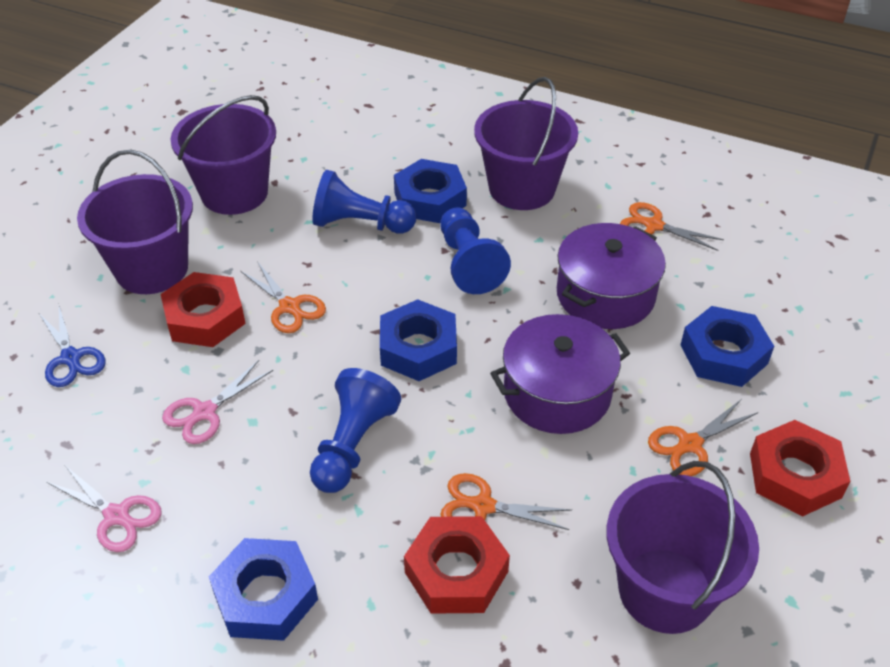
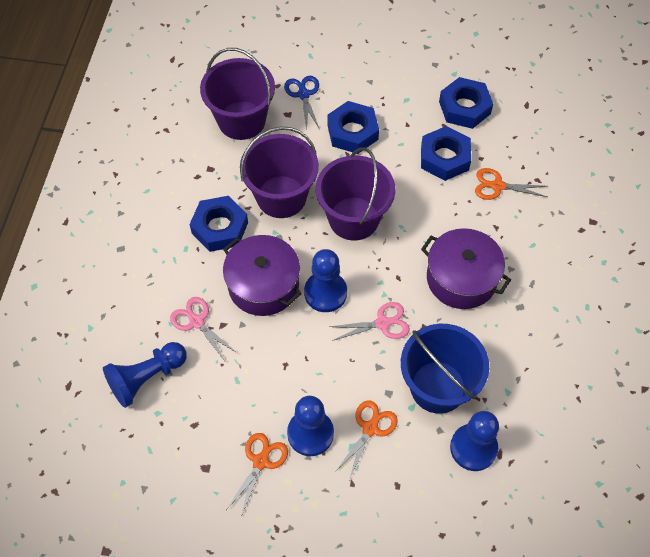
blue bucket: 0 -> 1
blue pawn: 3 -> 4
orange scissors: 4 -> 3
purple bucket: 4 -> 3
red nut: 3 -> 0

